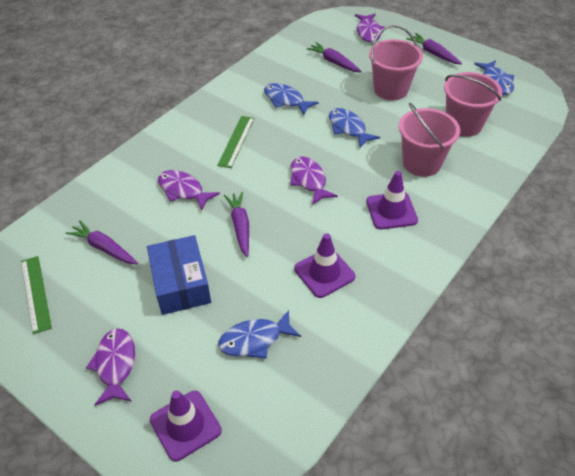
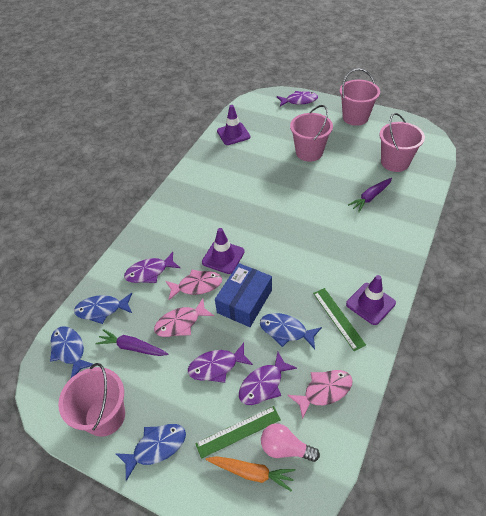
orange carrot: 0 -> 1
pink bucket: 3 -> 4
pink fish: 0 -> 3
pink light bulb: 0 -> 1
purple carrot: 4 -> 2

